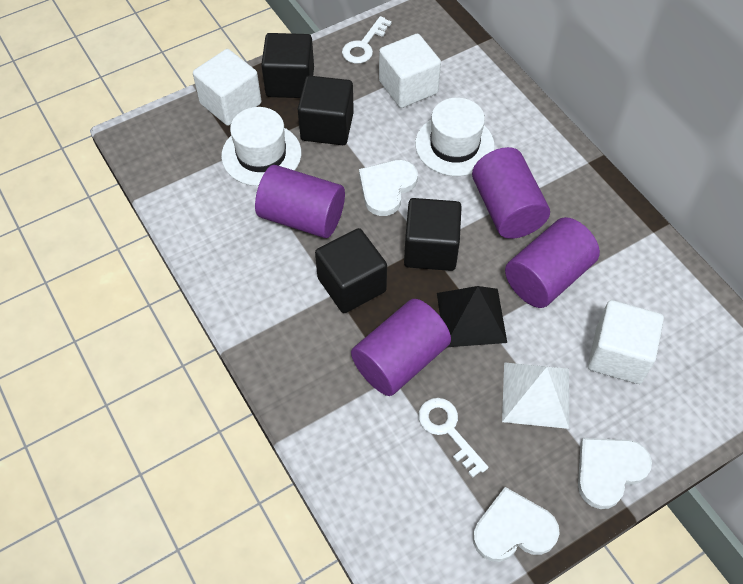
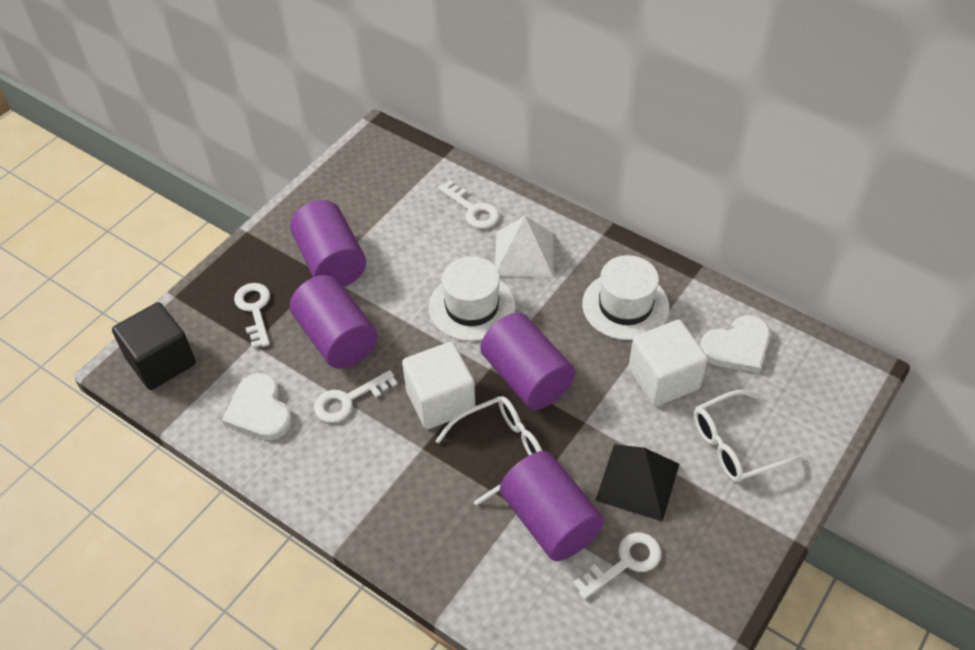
black cube: 4 -> 1
white cube: 3 -> 2
white glasses: 0 -> 2
white heart: 3 -> 2
white key: 2 -> 4

